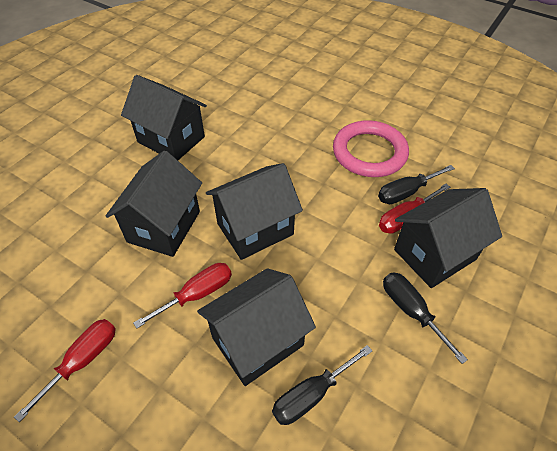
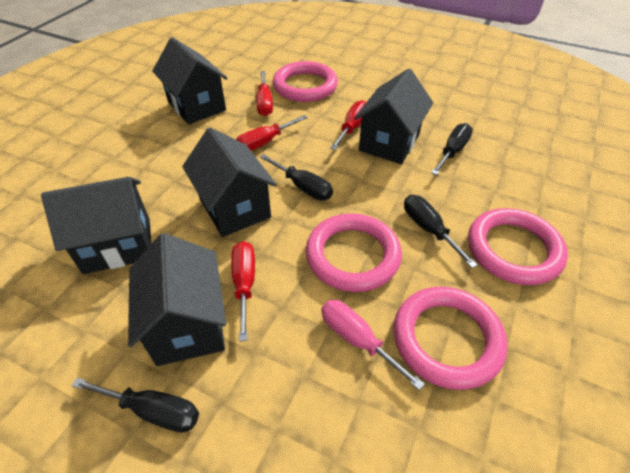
black screwdriver: 3 -> 4
pink ring: 1 -> 4
pink screwdriver: 0 -> 1
red screwdriver: 3 -> 4

